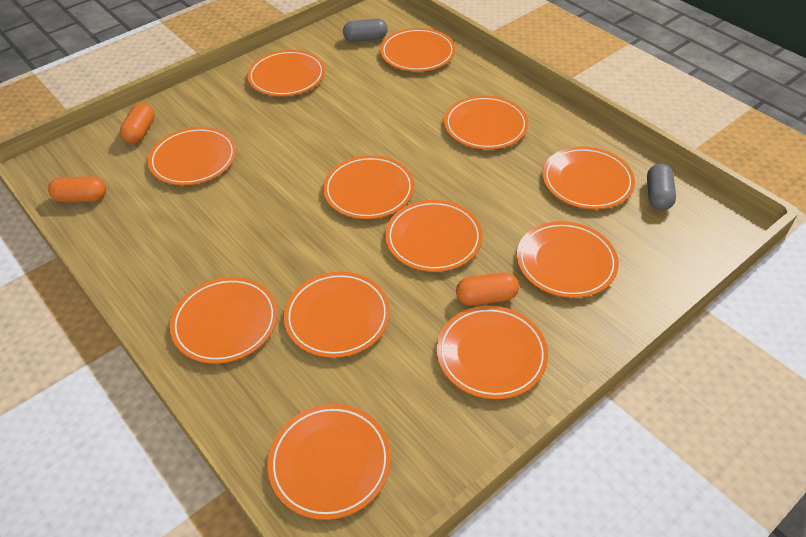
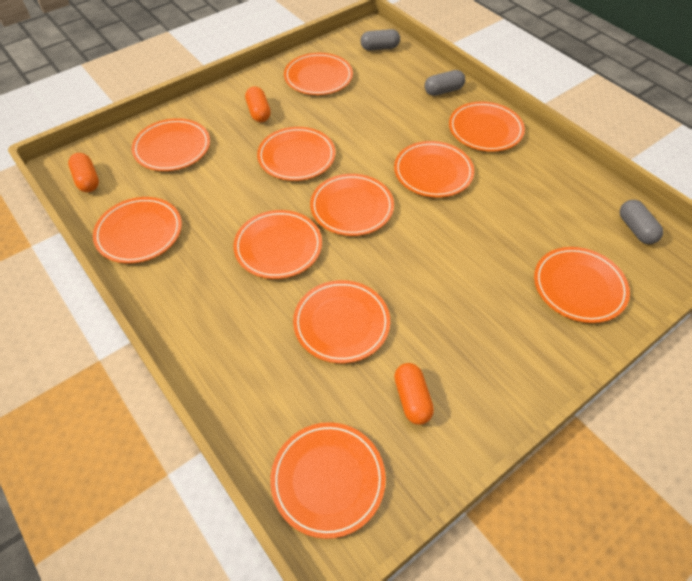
grey capsule: 2 -> 3
orange plate: 12 -> 11

